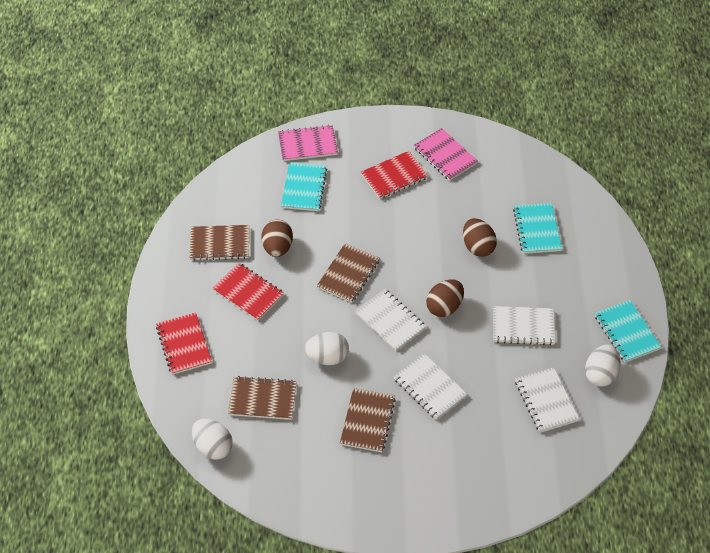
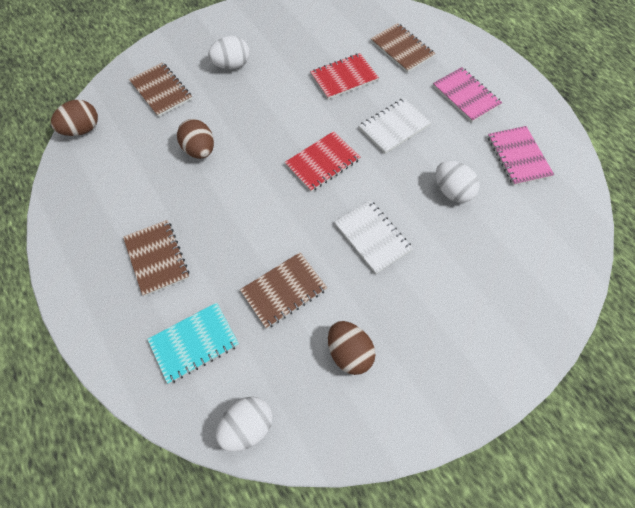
red notebook: 3 -> 2
turquoise notebook: 3 -> 1
white notebook: 4 -> 2

